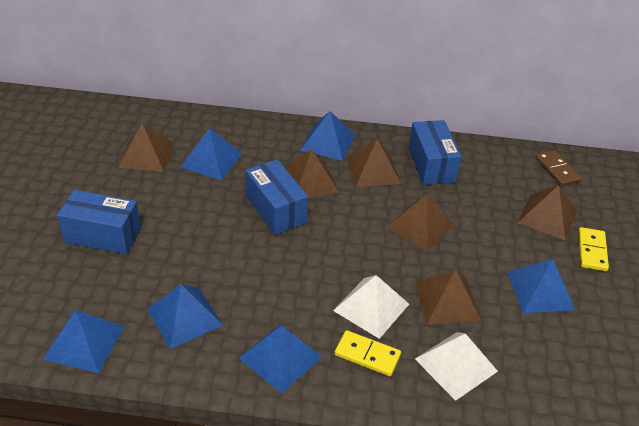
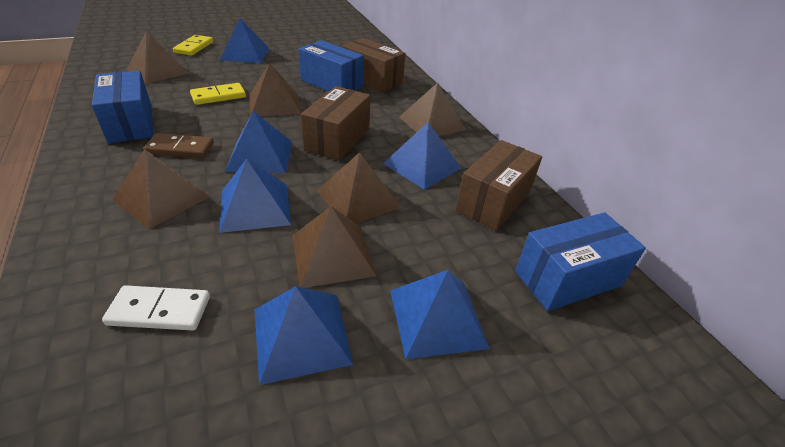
brown box: 0 -> 3
white domino: 0 -> 1
white pyramid: 2 -> 0

